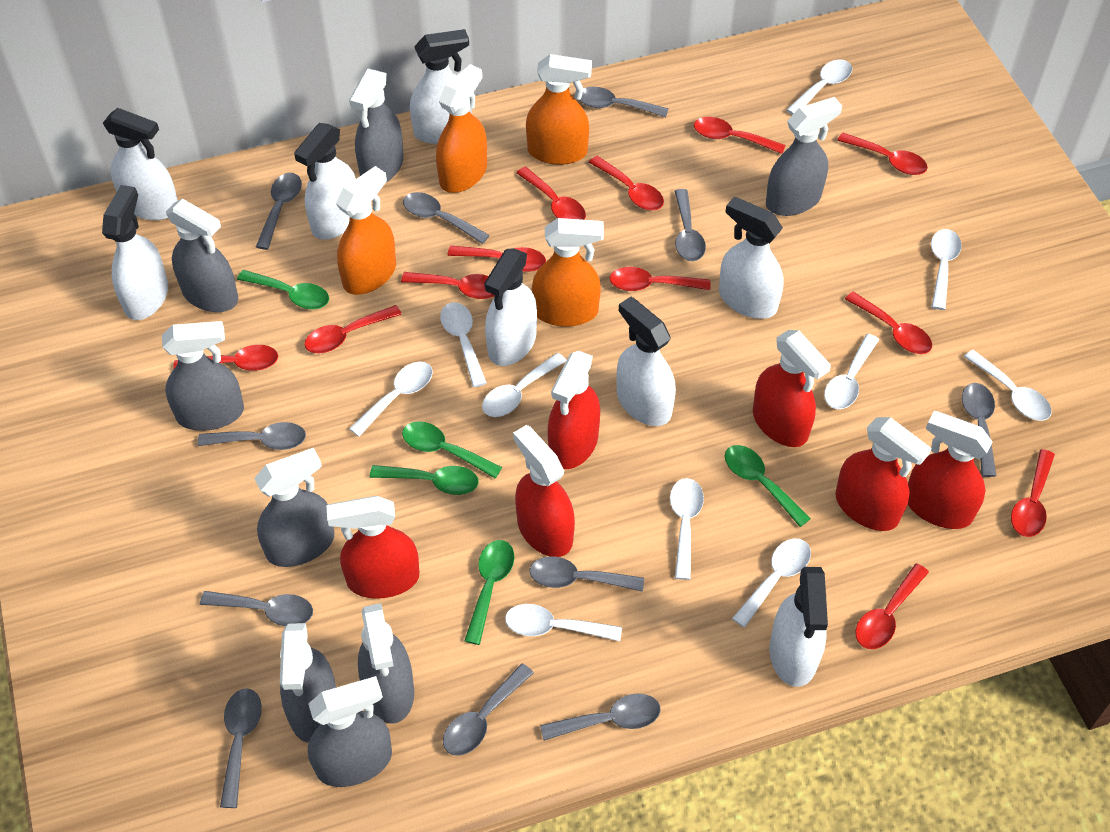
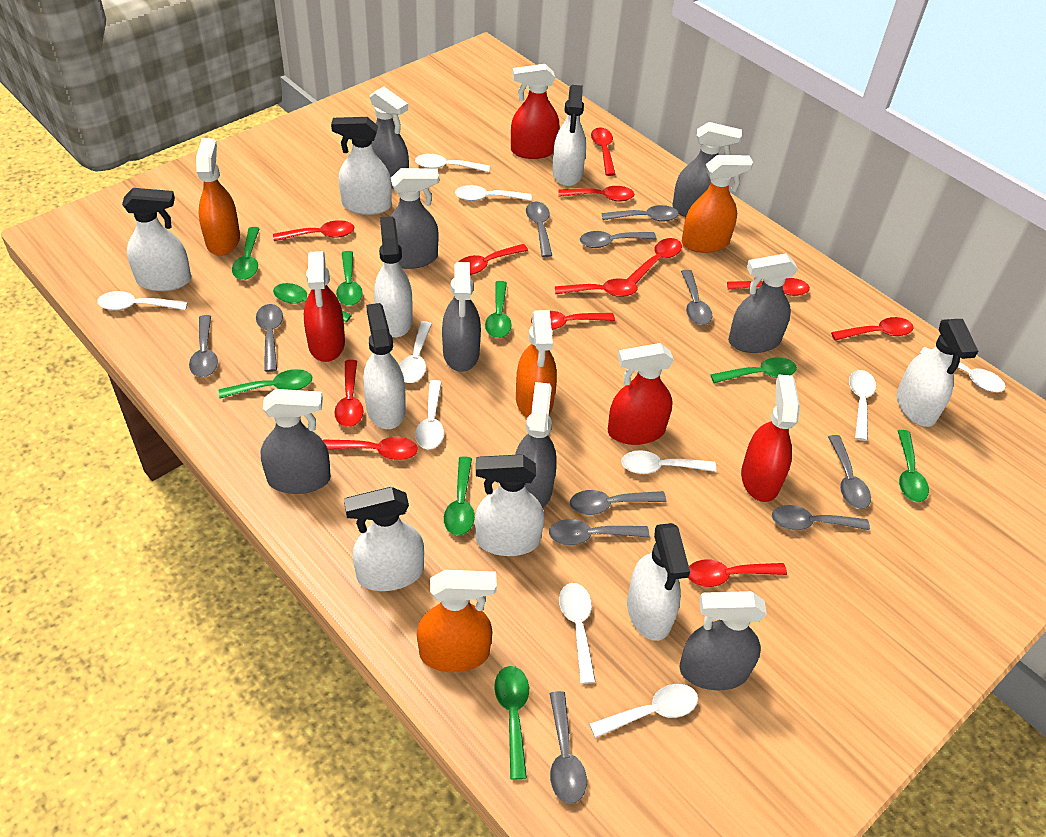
green spoon: 5 -> 9
red spray bottle: 6 -> 4
white spray bottle: 8 -> 9

